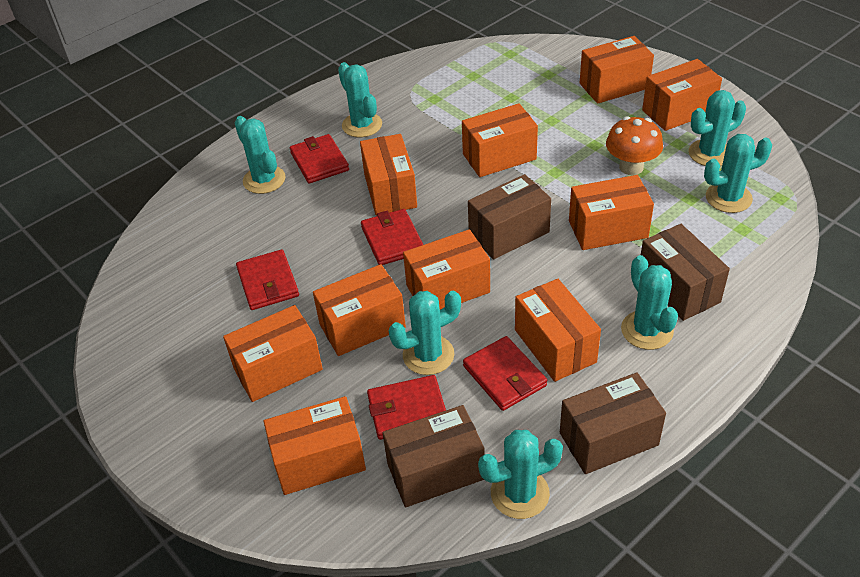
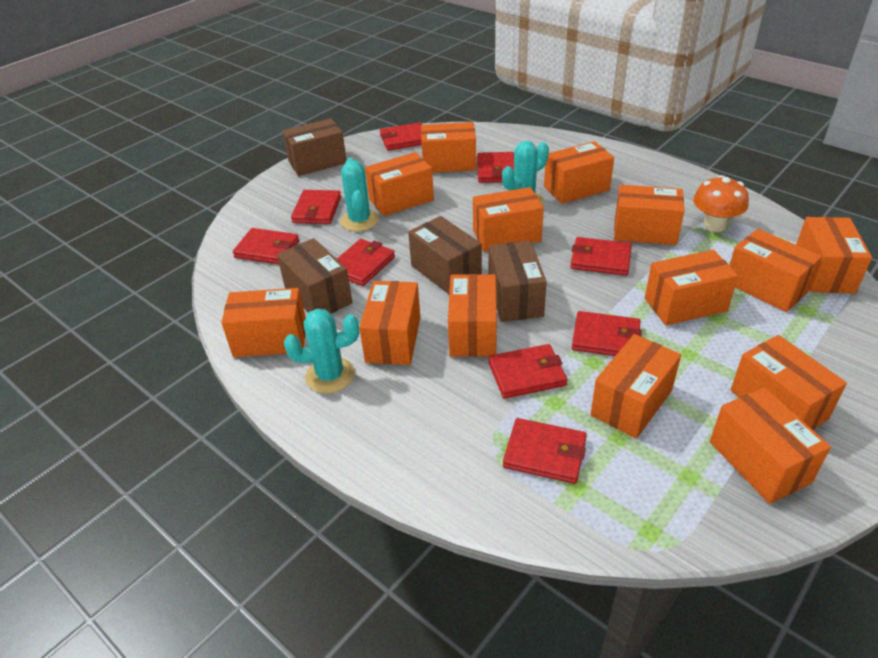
orange box: 10 -> 14
red wallet: 5 -> 9
turquoise cactus: 7 -> 3

